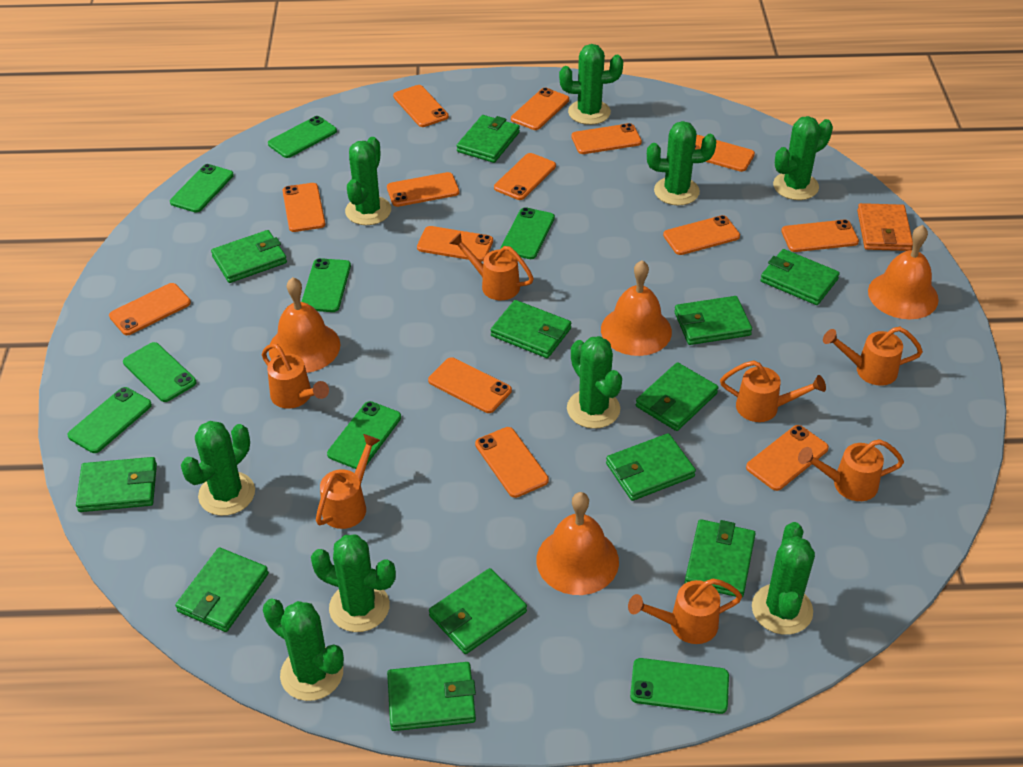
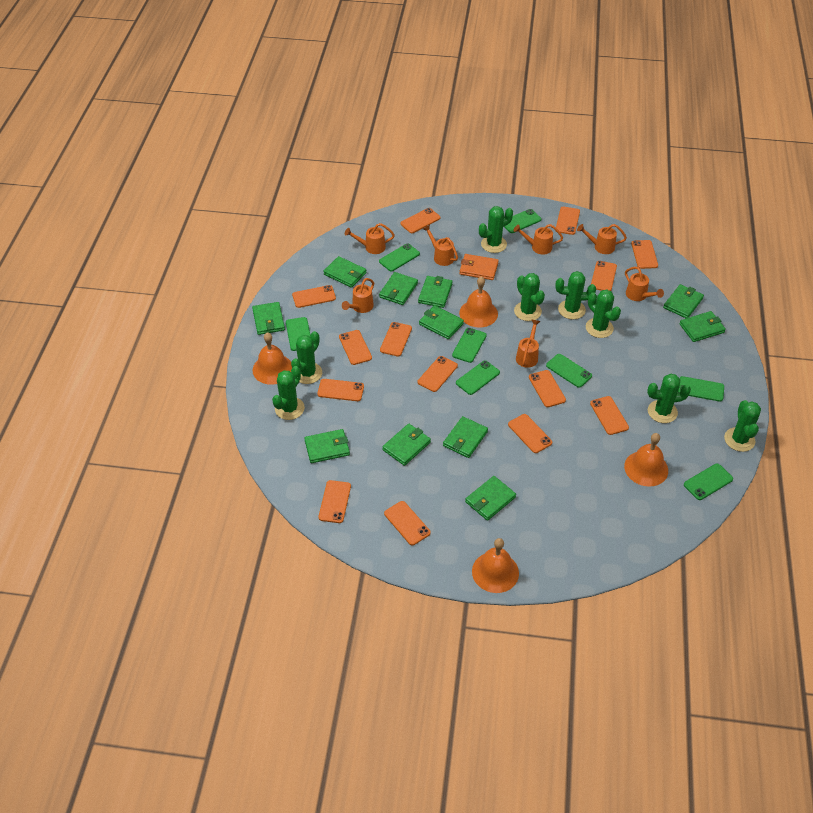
green cactus: 9 -> 8
green wallet: 12 -> 11

